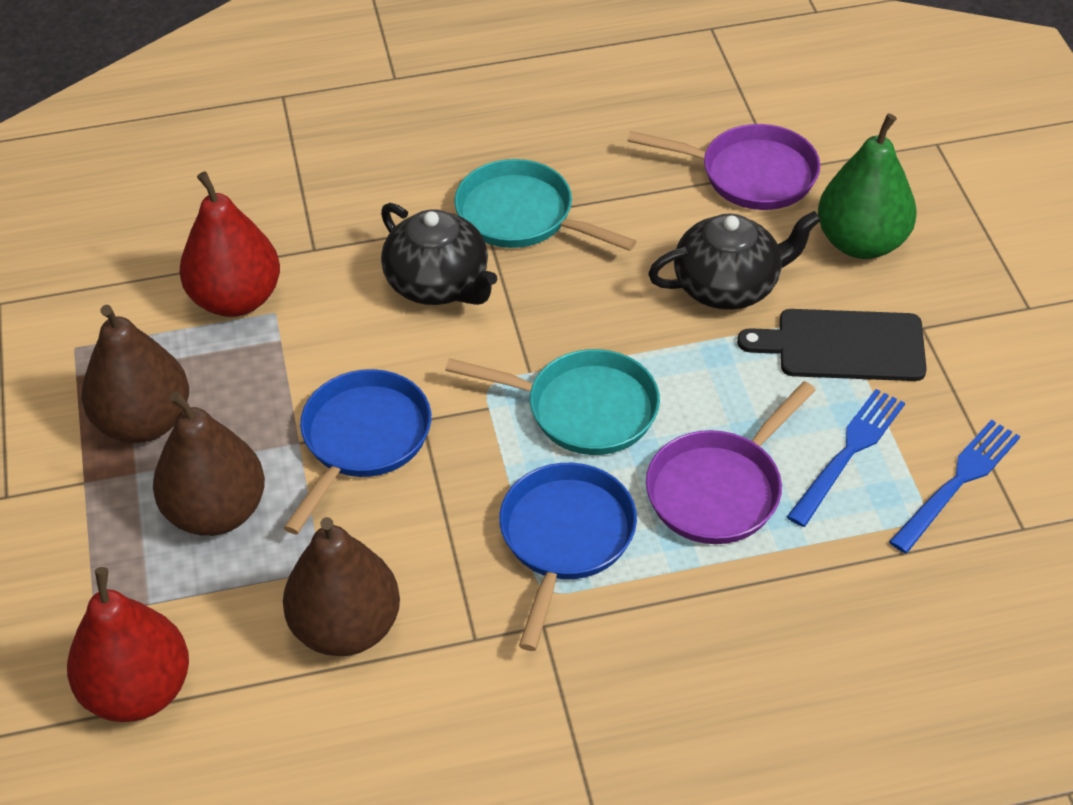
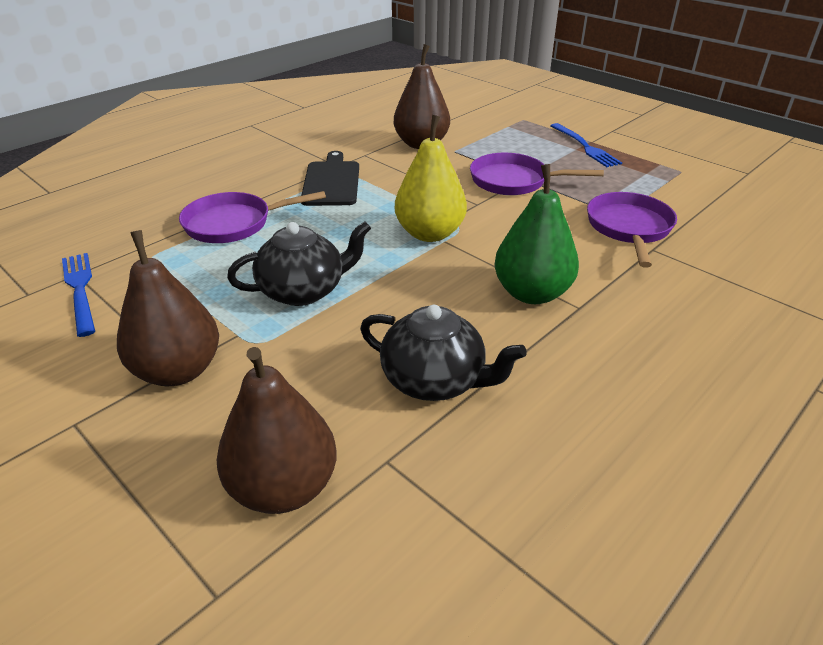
blue pan: 2 -> 0
purple pan: 2 -> 3
red pear: 2 -> 0
turquoise pan: 2 -> 0
yellow pear: 0 -> 1

